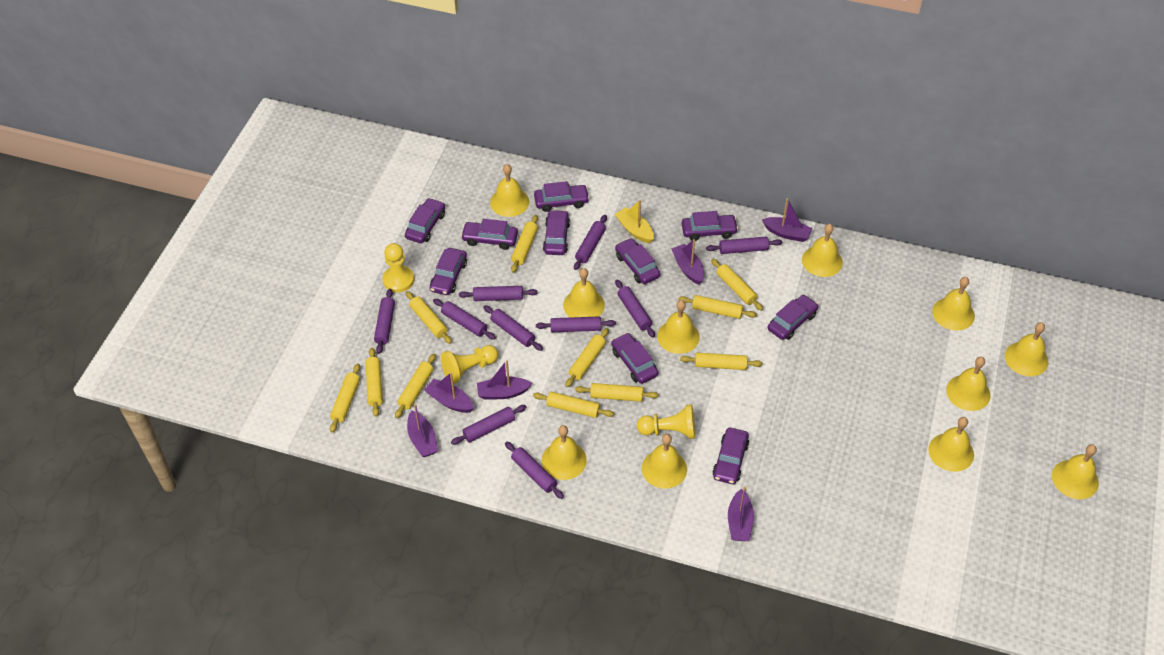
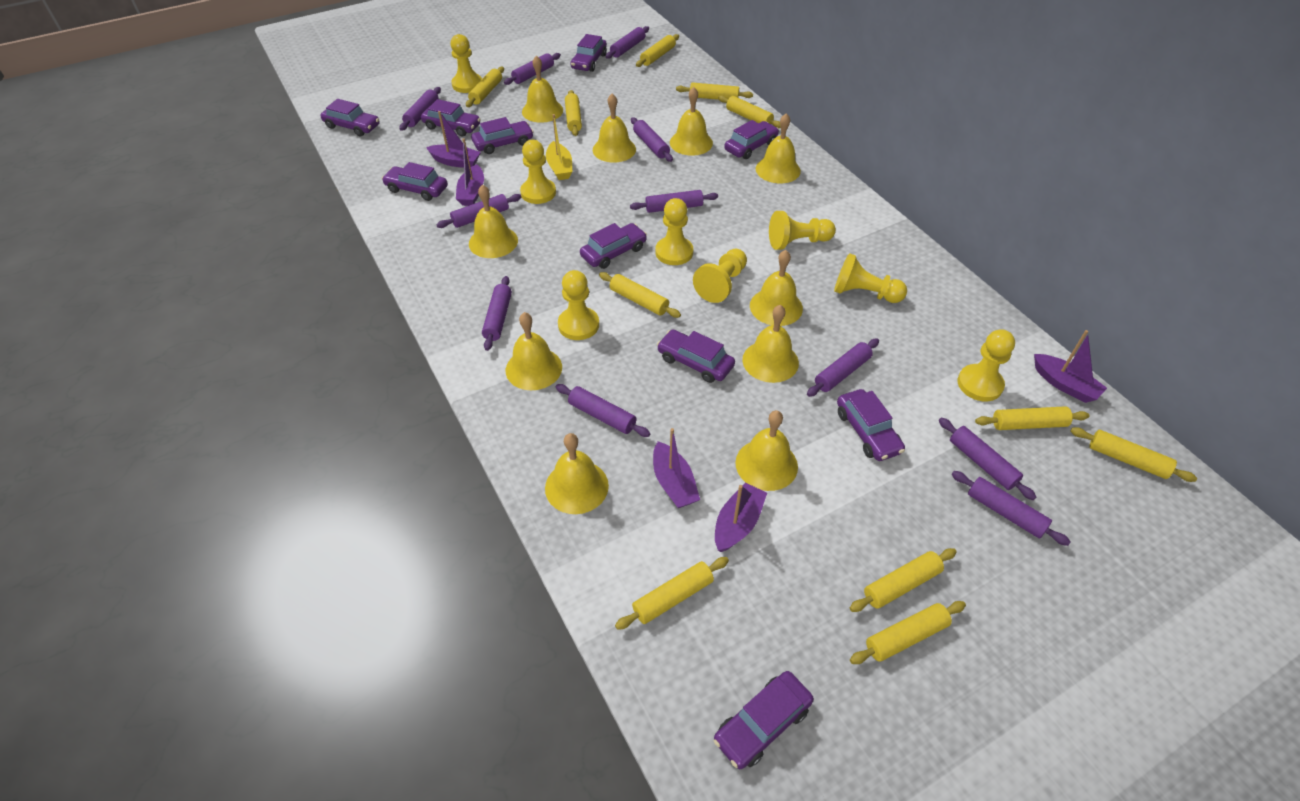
purple boat: 6 -> 5
purple rolling pin: 10 -> 11
yellow bell: 11 -> 10
yellow pawn: 3 -> 8

